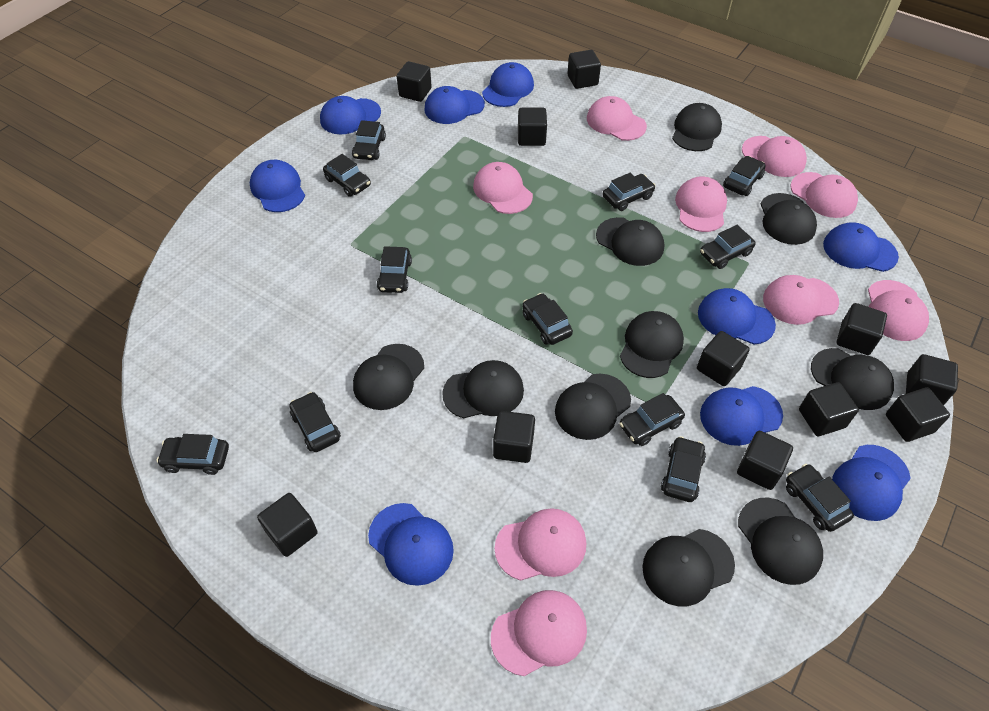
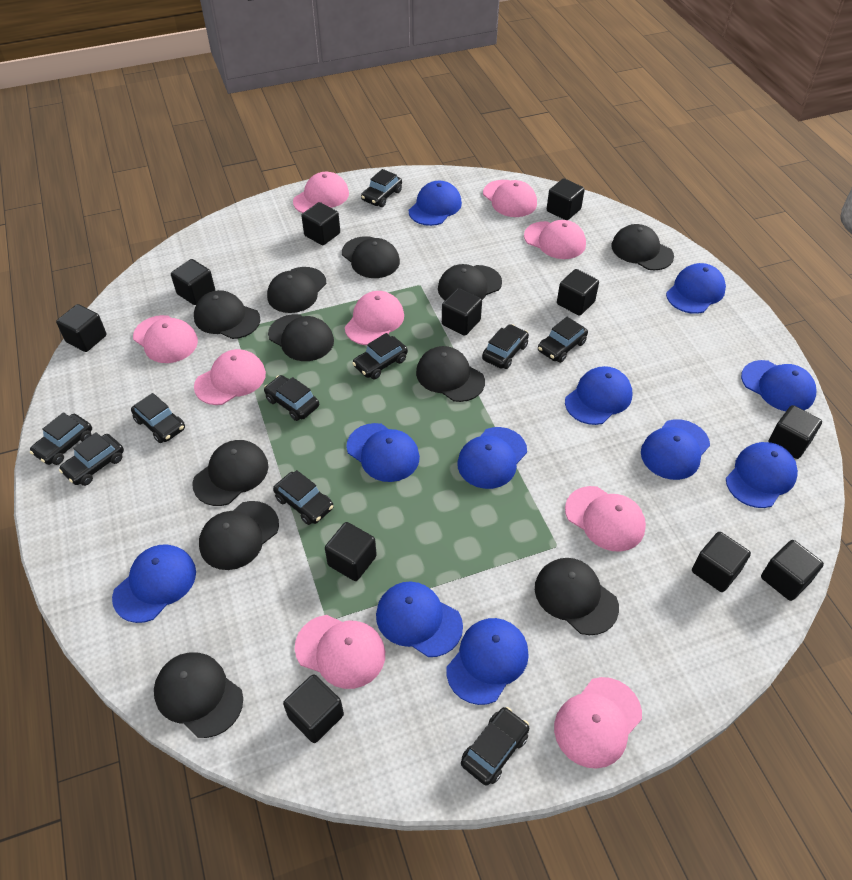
black cap: 10 -> 11
black car: 12 -> 10
blue cap: 9 -> 11

